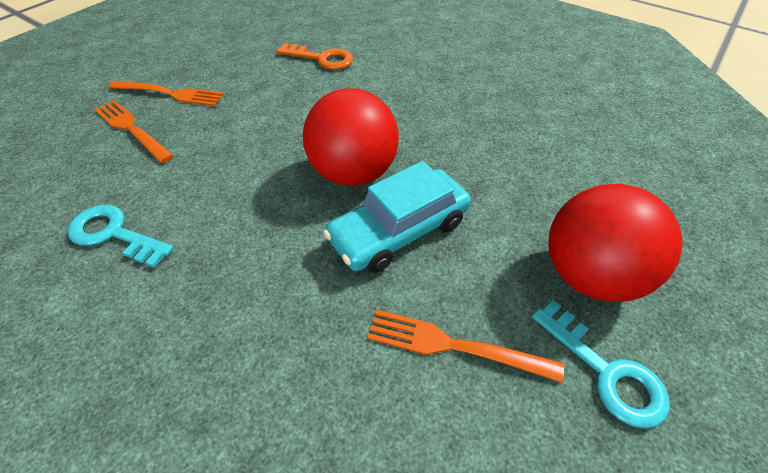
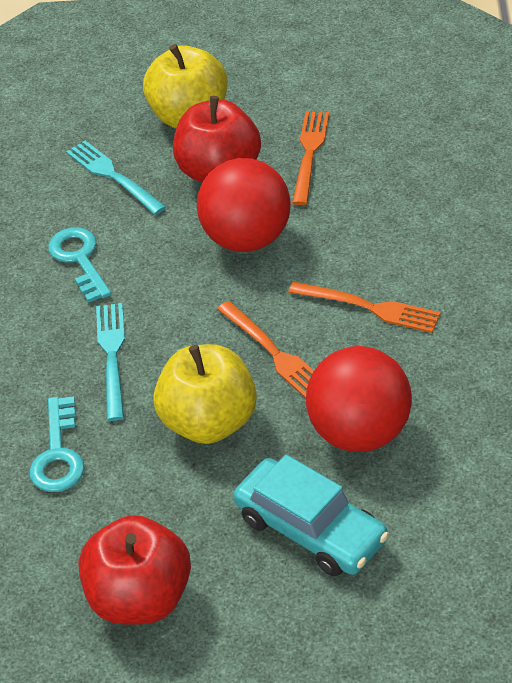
orange key: 1 -> 0
red apple: 0 -> 2
turquoise fork: 0 -> 2
yellow apple: 0 -> 2

